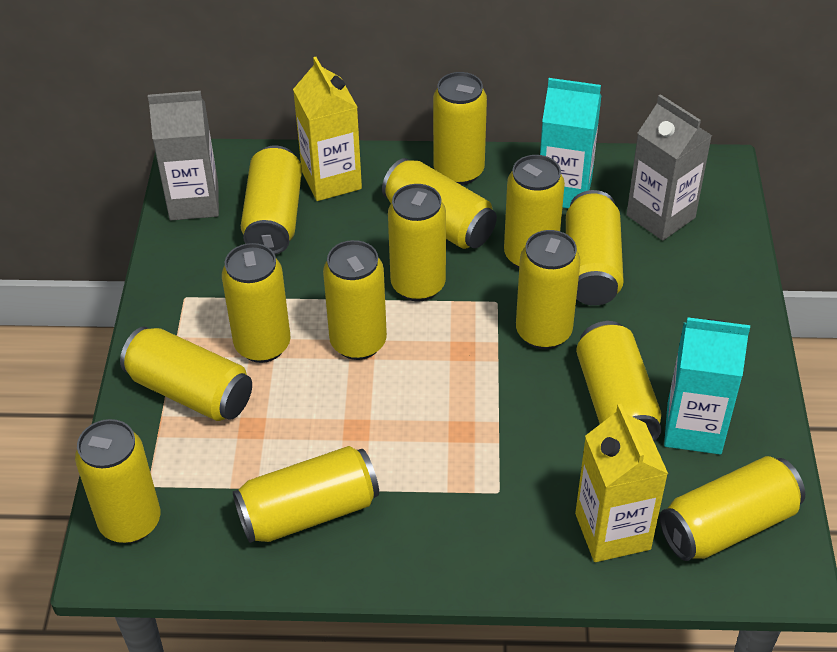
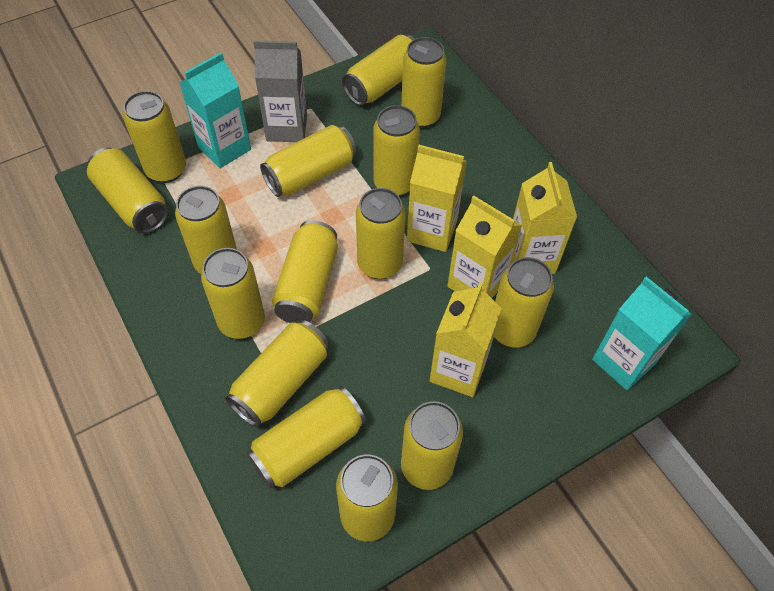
grey carton: 2 -> 1
yellow can: 14 -> 15
yellow carton: 2 -> 4

